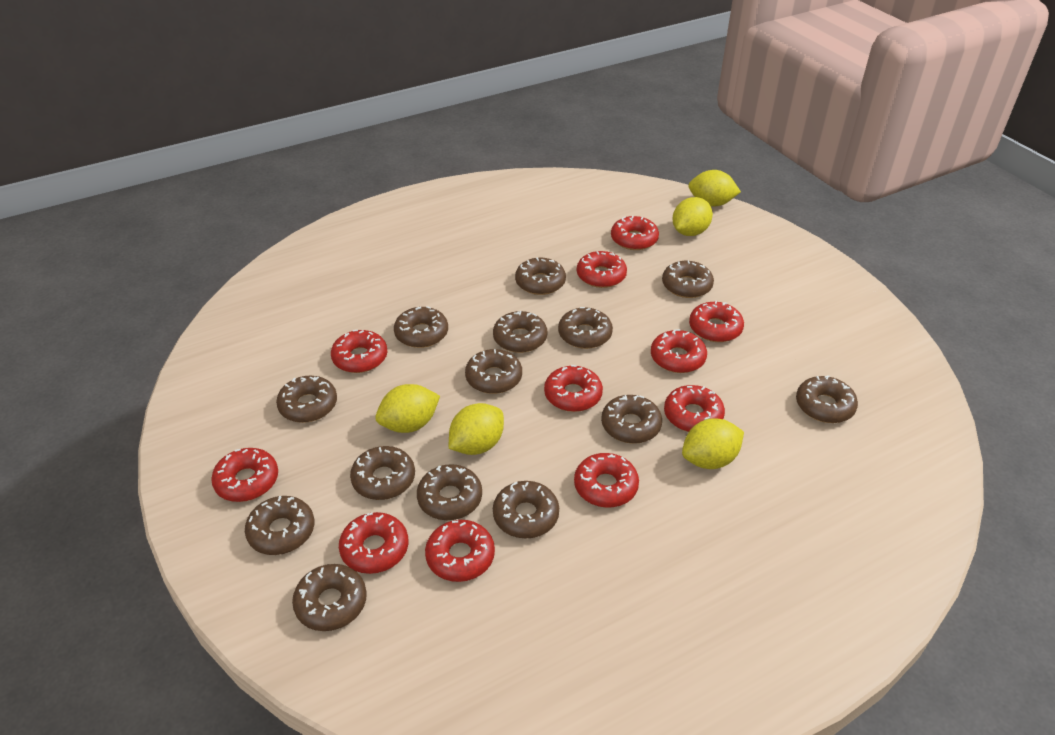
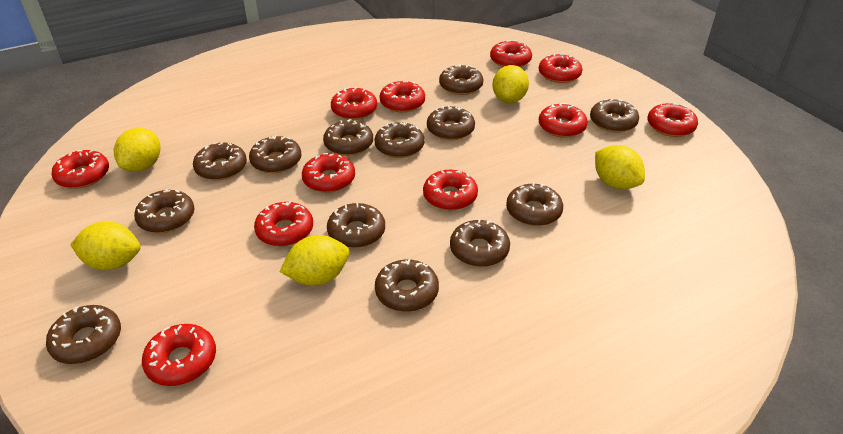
brown donut: 14 -> 13

